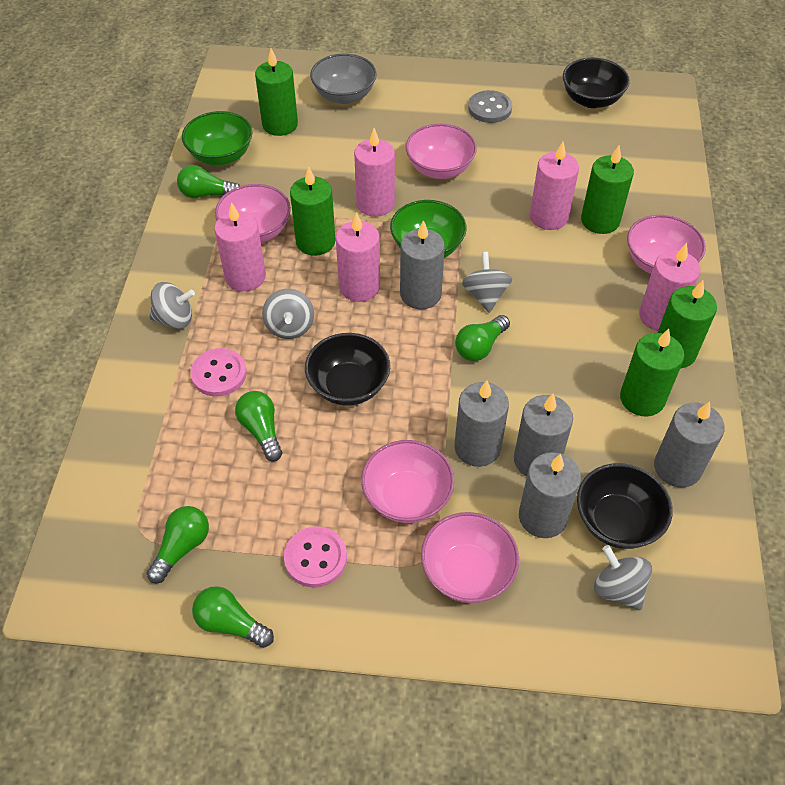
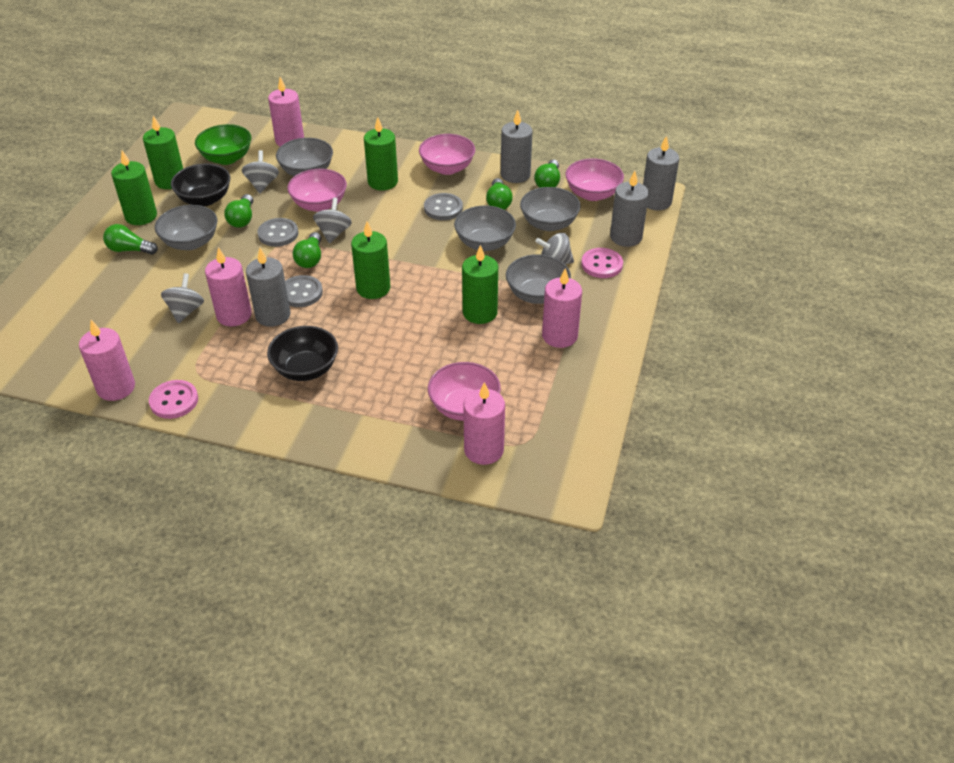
black bowl: 3 -> 2
green bowl: 2 -> 1
grey bowl: 1 -> 5
grey button: 1 -> 3
grey candle: 5 -> 4
pink bowl: 5 -> 4

